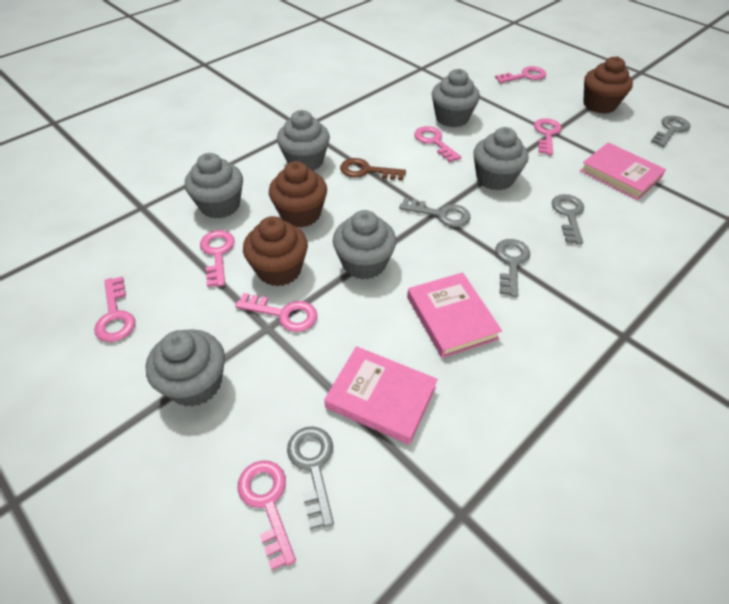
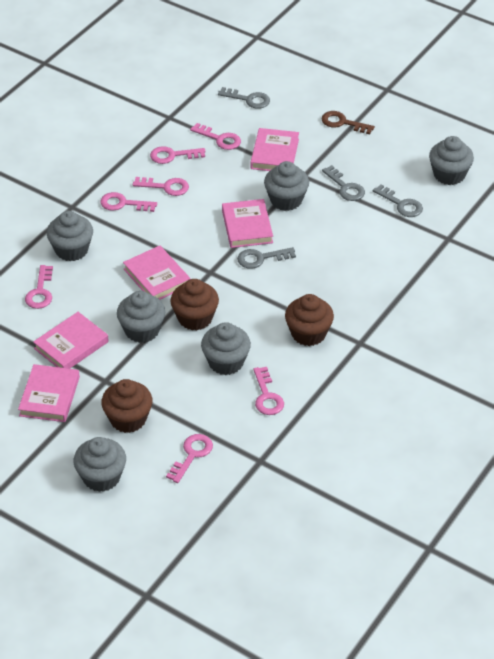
grey key: 5 -> 4
pink book: 3 -> 5

